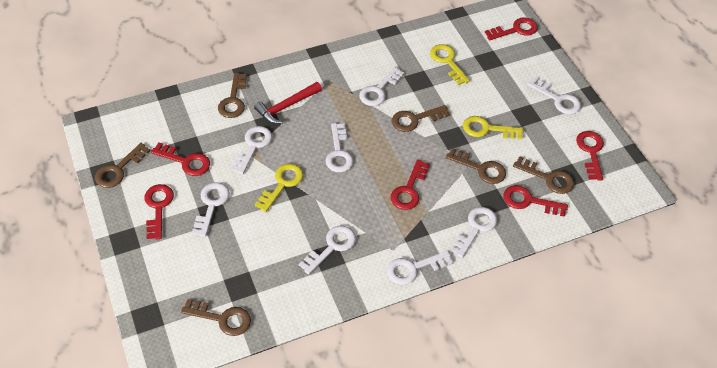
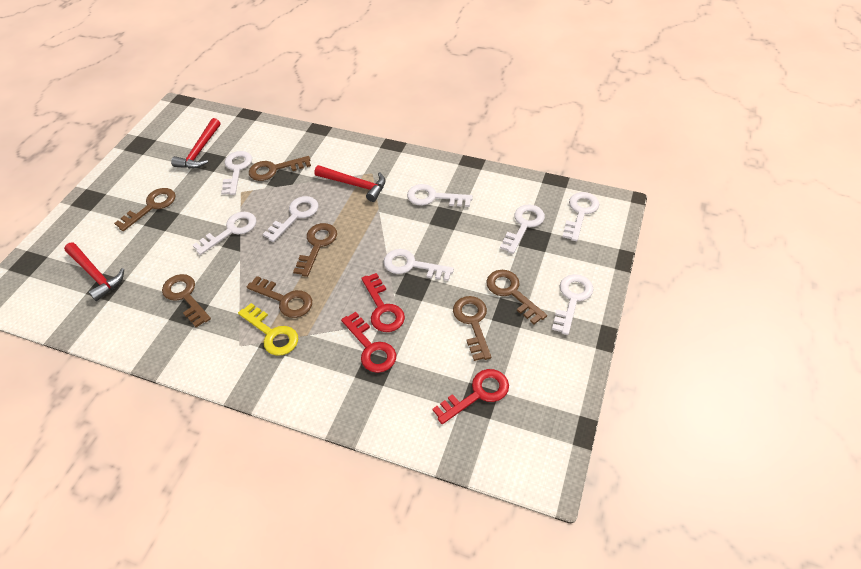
brown key: 6 -> 7
red hammer: 1 -> 3
red key: 6 -> 3
yellow key: 3 -> 1

